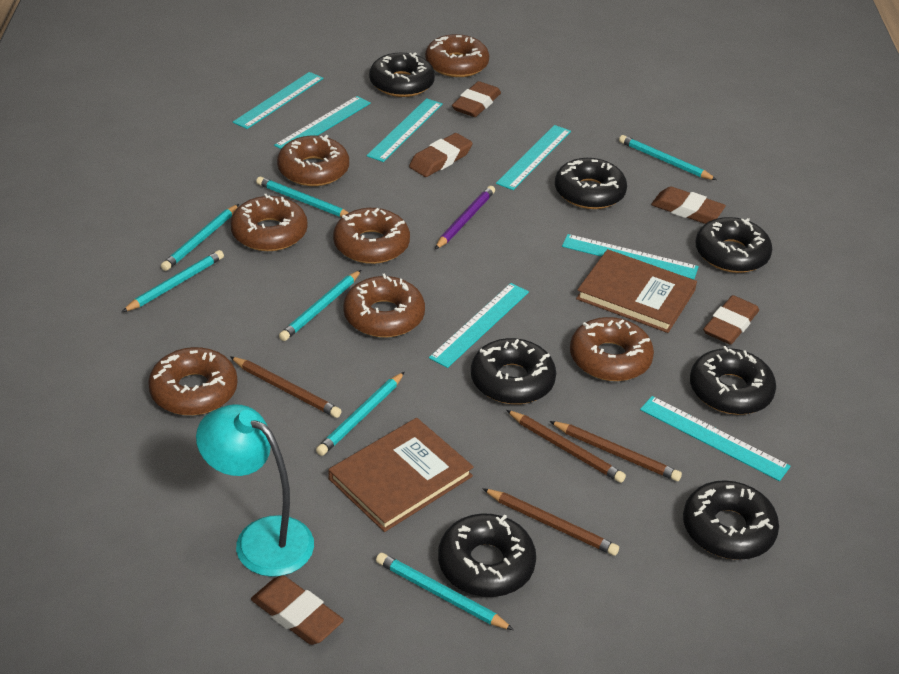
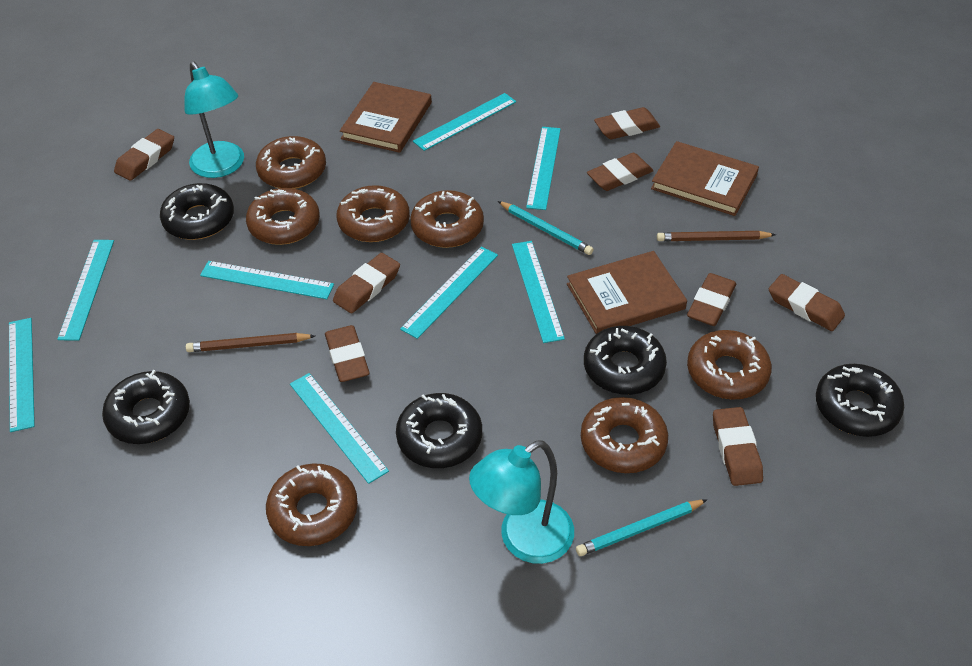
black donut: 7 -> 5
brown book: 2 -> 3
brown eraser: 5 -> 8
brown pencil: 4 -> 2
purple pencil: 1 -> 0
turquoise lamp: 1 -> 2
turquoise pencil: 7 -> 2
turquoise ruler: 7 -> 8

